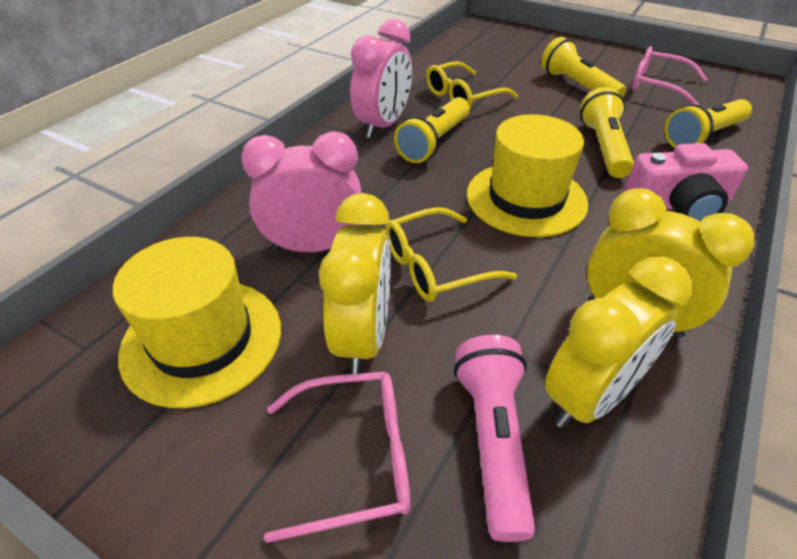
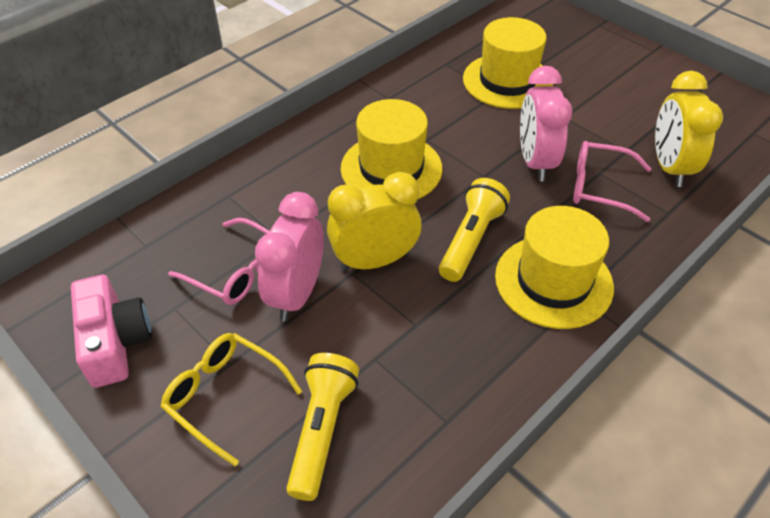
pink flashlight: 1 -> 0
yellow clock: 3 -> 2
yellow flashlight: 4 -> 2
yellow glasses: 2 -> 1
yellow hat: 2 -> 3

